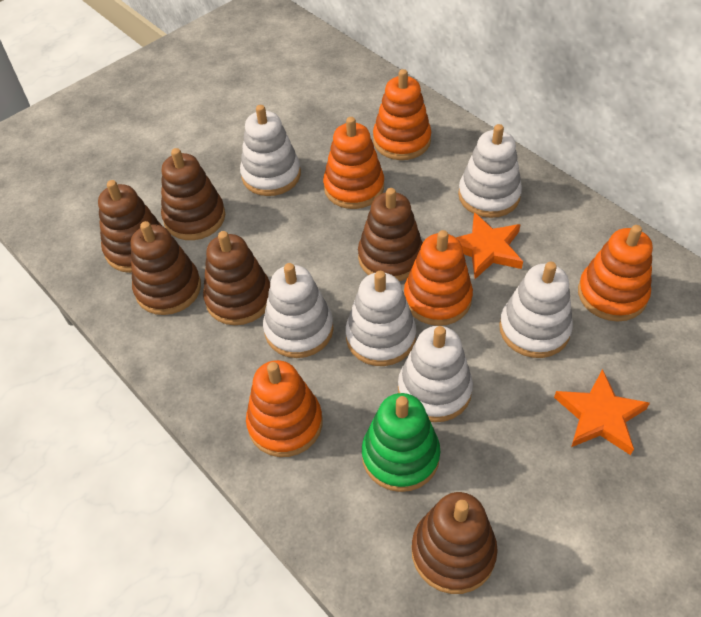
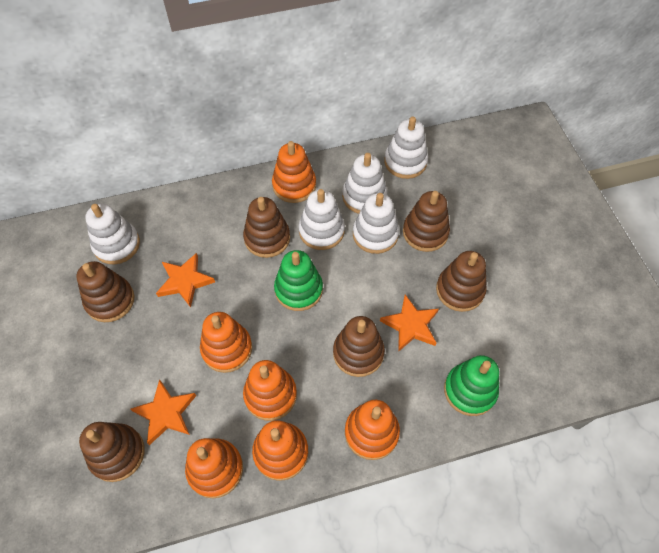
green stacking toy: 1 -> 2
orange stacking toy: 5 -> 6
orange star: 2 -> 3
white stacking toy: 6 -> 5

